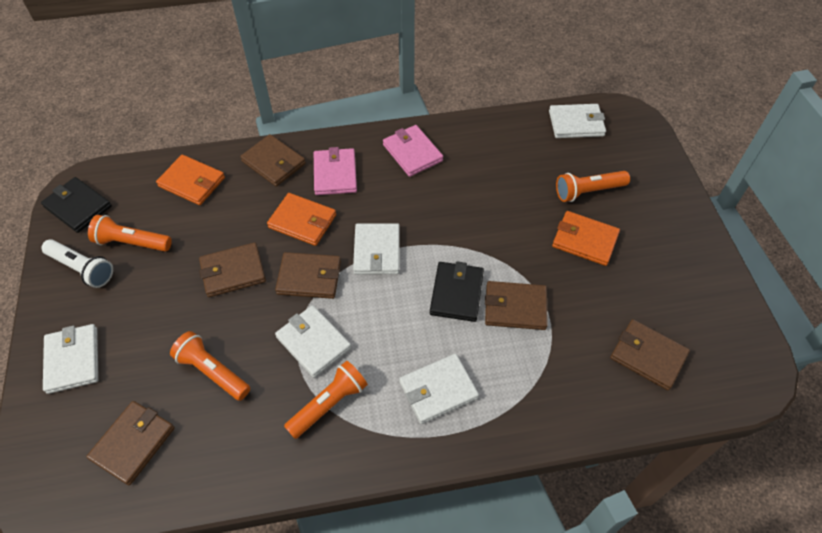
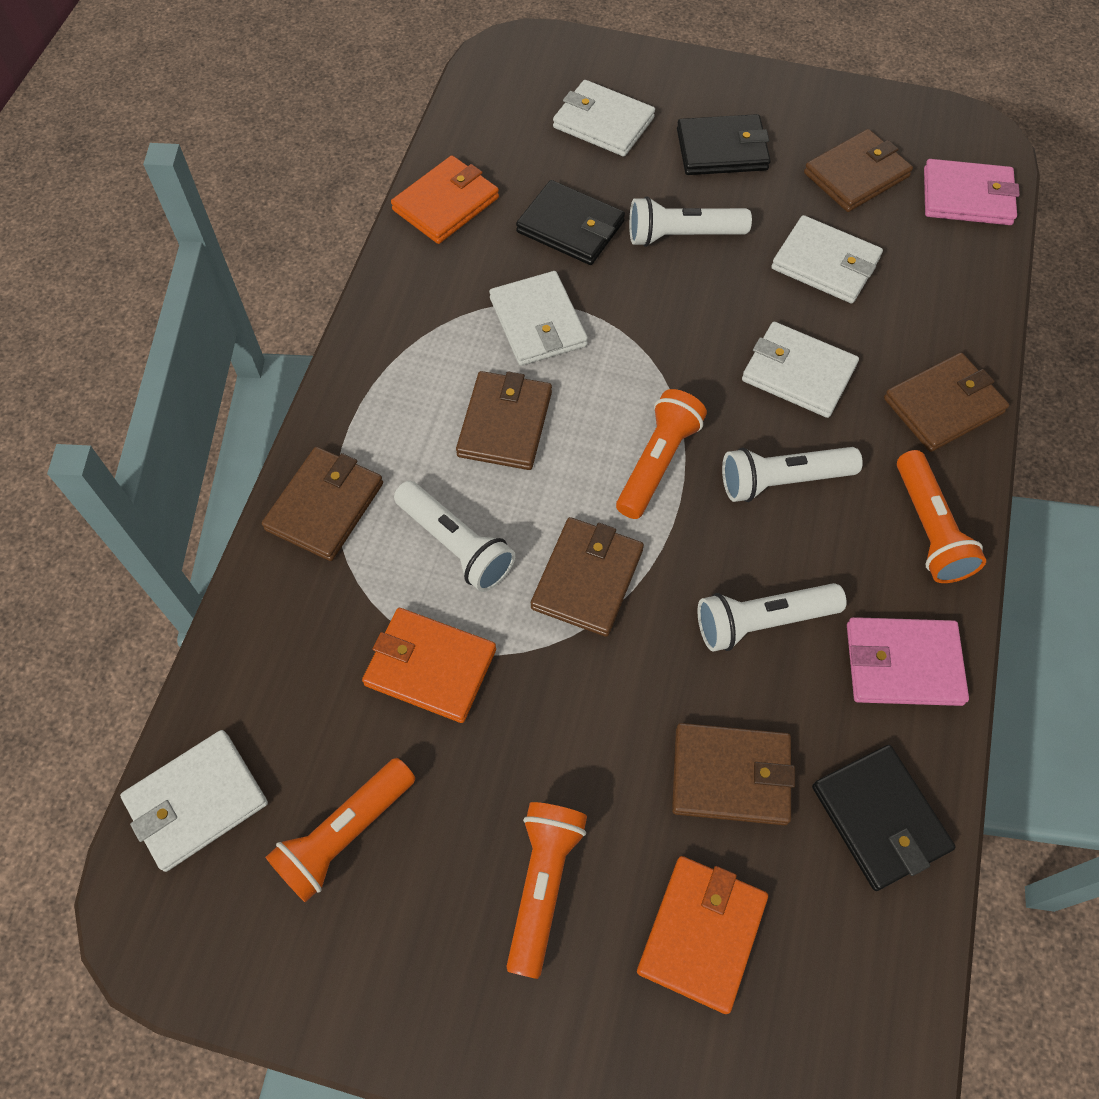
black wallet: 2 -> 3
white flashlight: 1 -> 4

